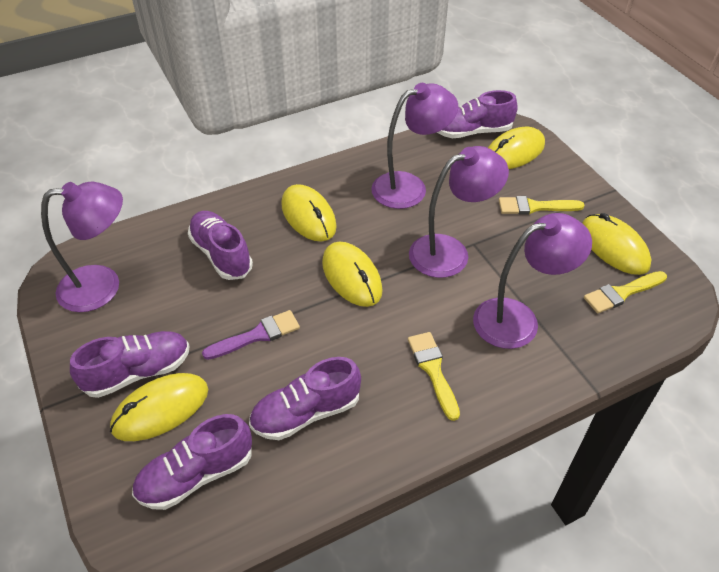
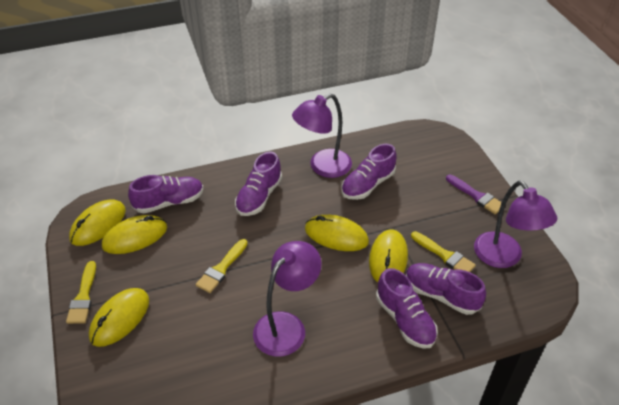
purple lamp: 4 -> 3

